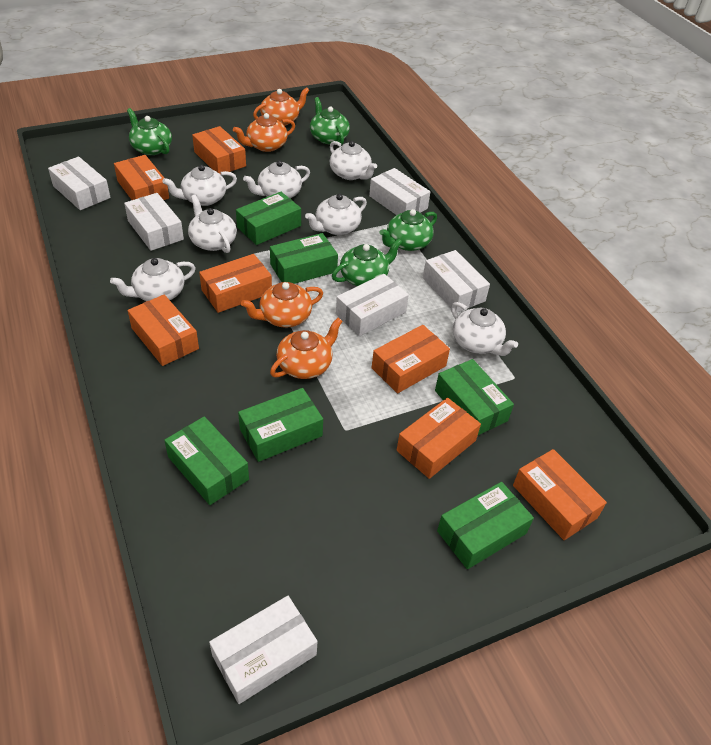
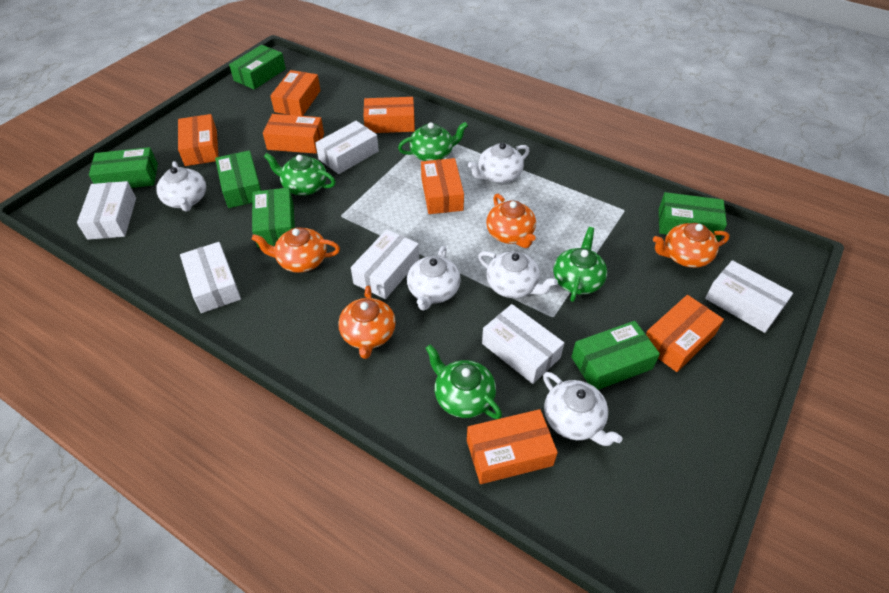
white teapot: 7 -> 5

